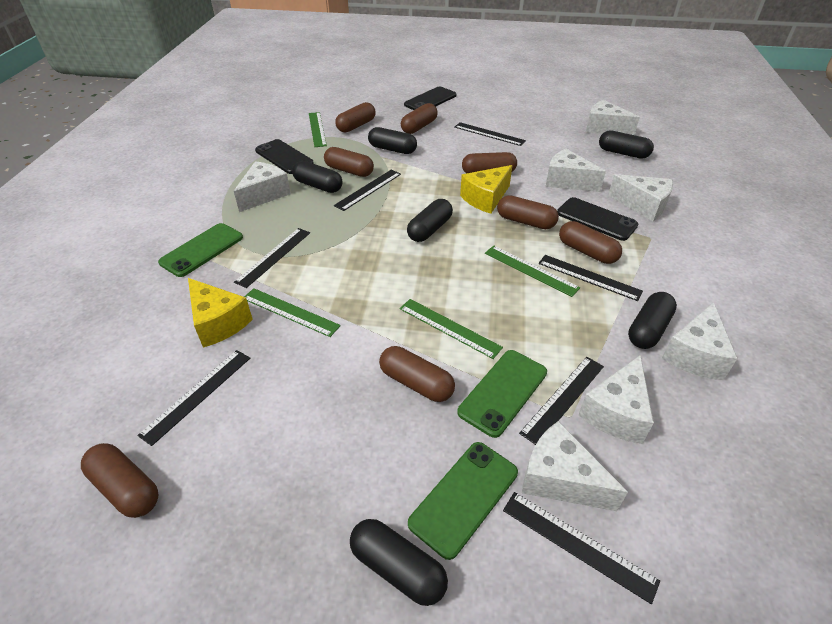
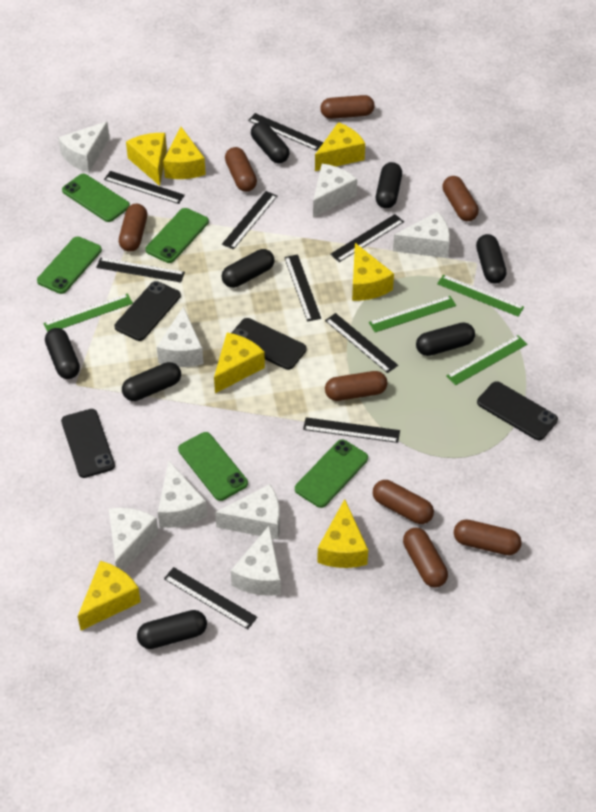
black capsule: 6 -> 8
black phone: 3 -> 4
black ruler: 7 -> 9
green phone: 3 -> 5
white cheese: 7 -> 8
yellow cheese: 2 -> 7

